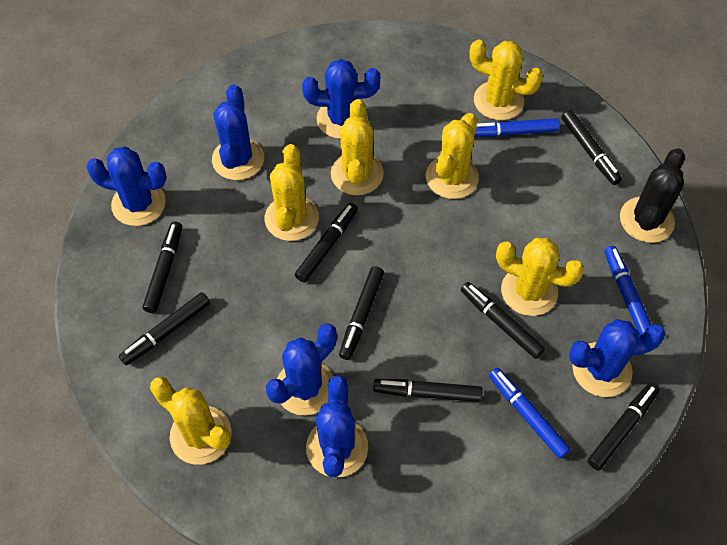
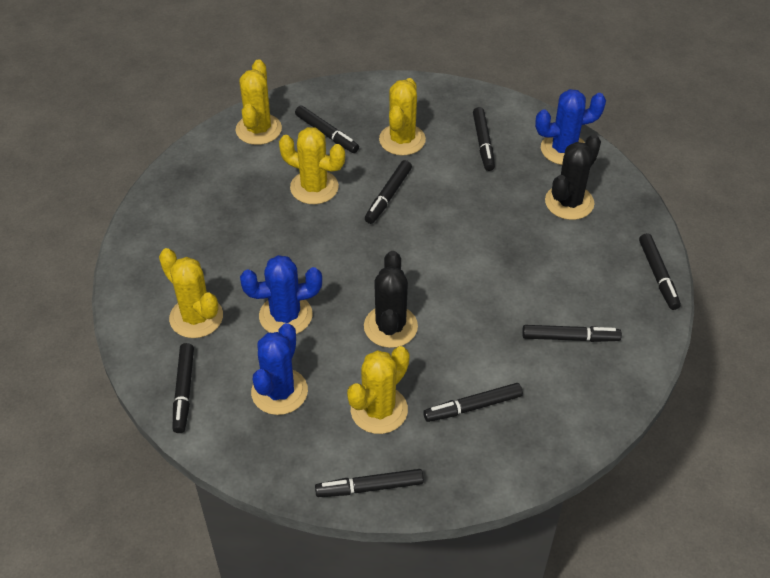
black cactus: 1 -> 2
blue cactus: 6 -> 3
blue marker: 3 -> 0
yellow cactus: 6 -> 5

